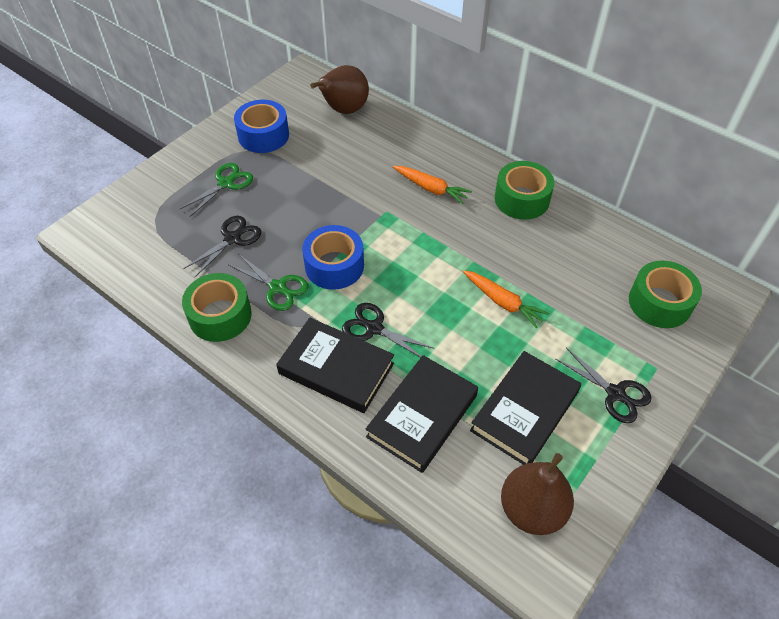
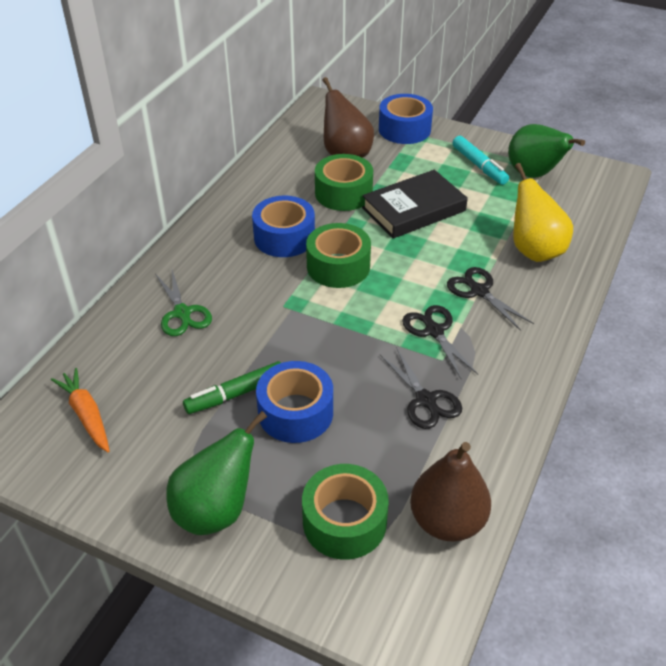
black book: 3 -> 1
blue tape: 2 -> 3
green marker: 0 -> 1
green pear: 0 -> 2
green scissors: 2 -> 1
orange carrot: 2 -> 1
turquoise marker: 0 -> 1
yellow pear: 0 -> 1

